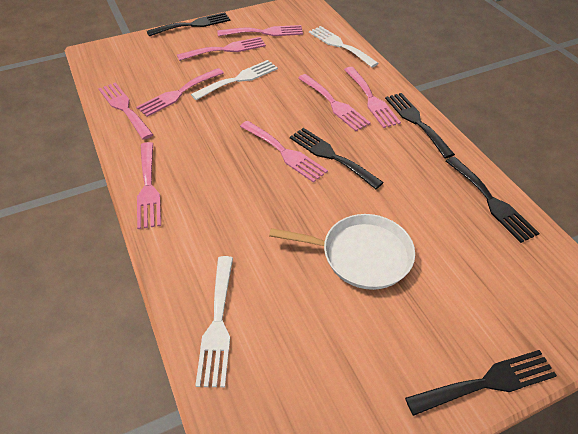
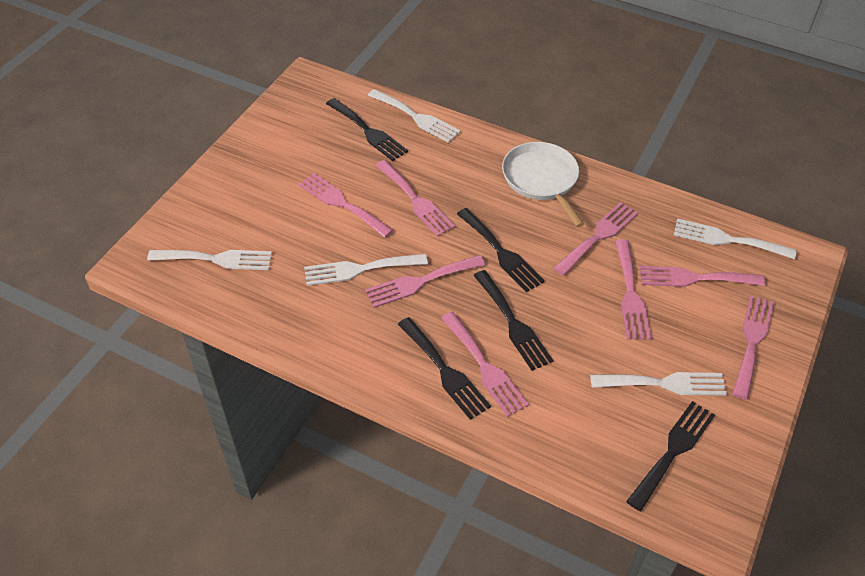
white fork: 3 -> 5

